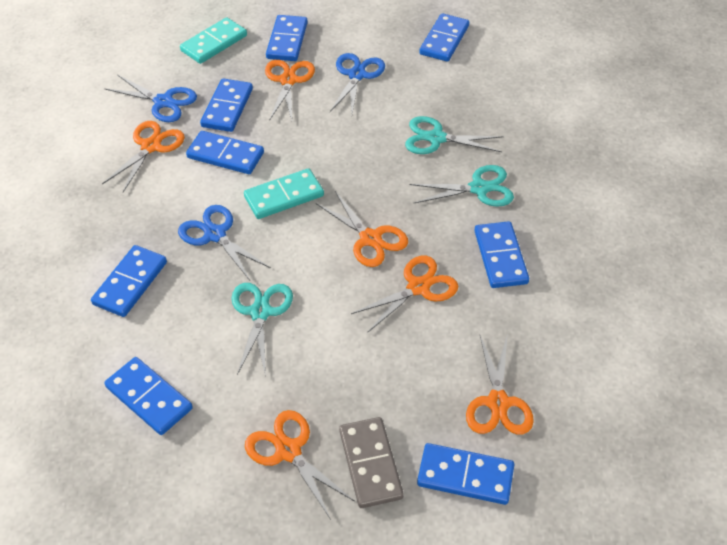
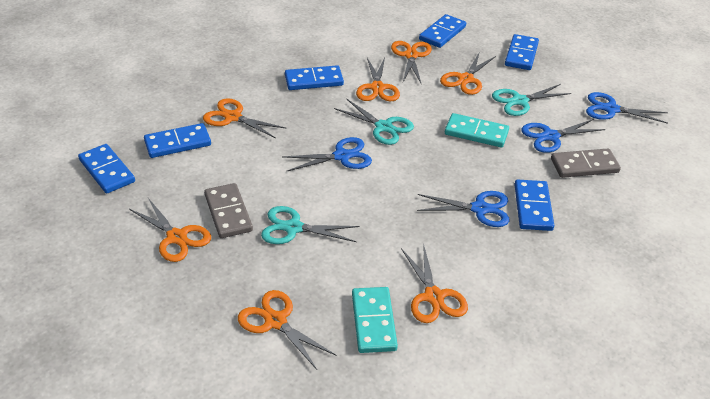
blue domino: 8 -> 6
blue scissors: 3 -> 4
grey domino: 1 -> 2
orange scissors: 6 -> 7

